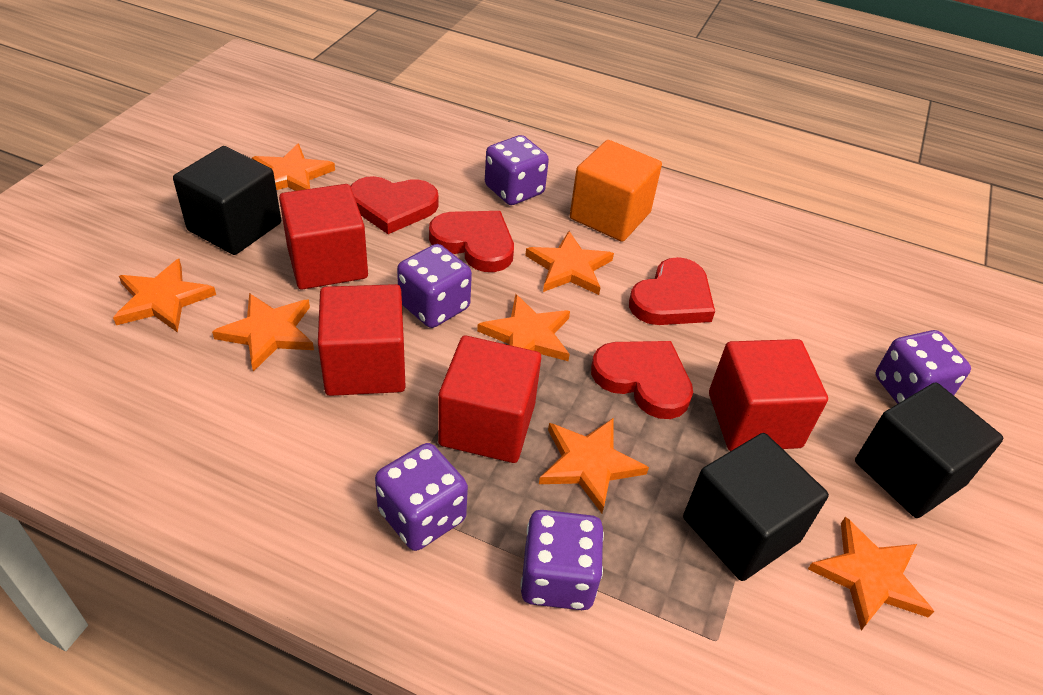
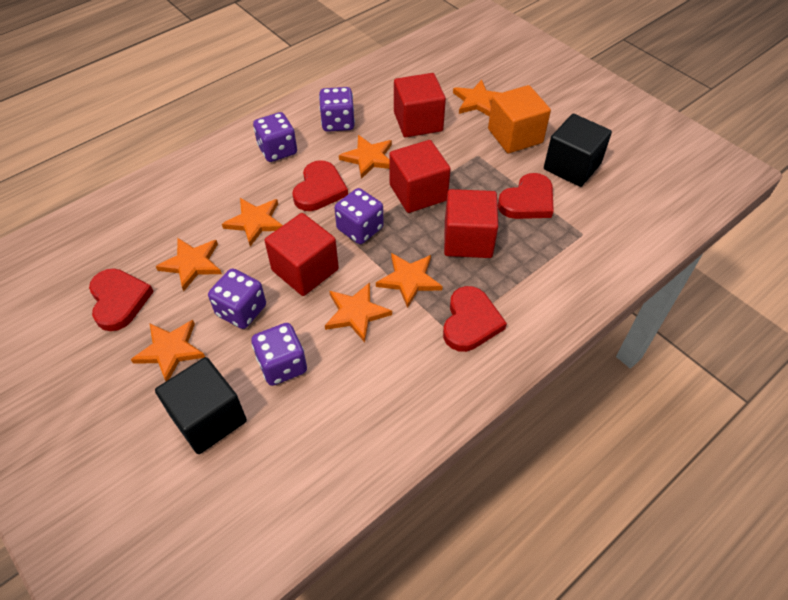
black cube: 3 -> 2

